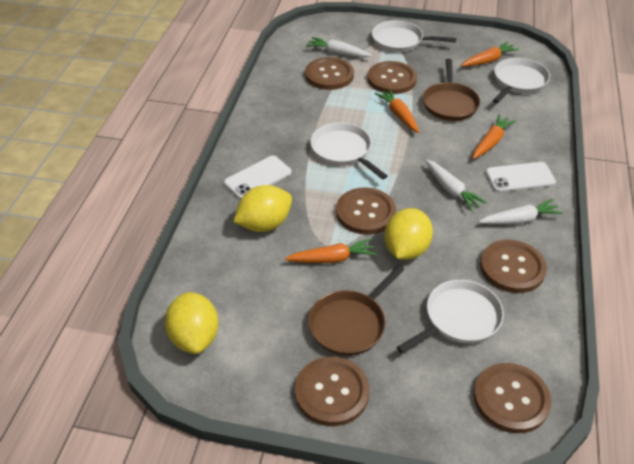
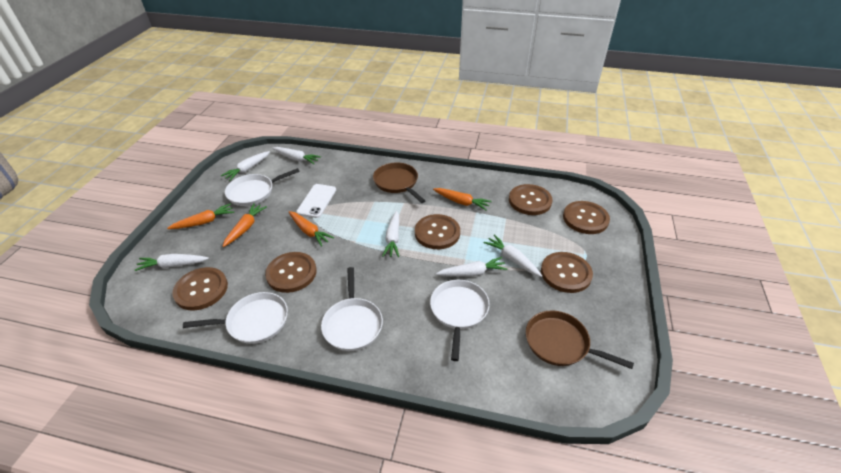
white carrot: 3 -> 6
white phone: 2 -> 1
yellow lemon: 3 -> 0

